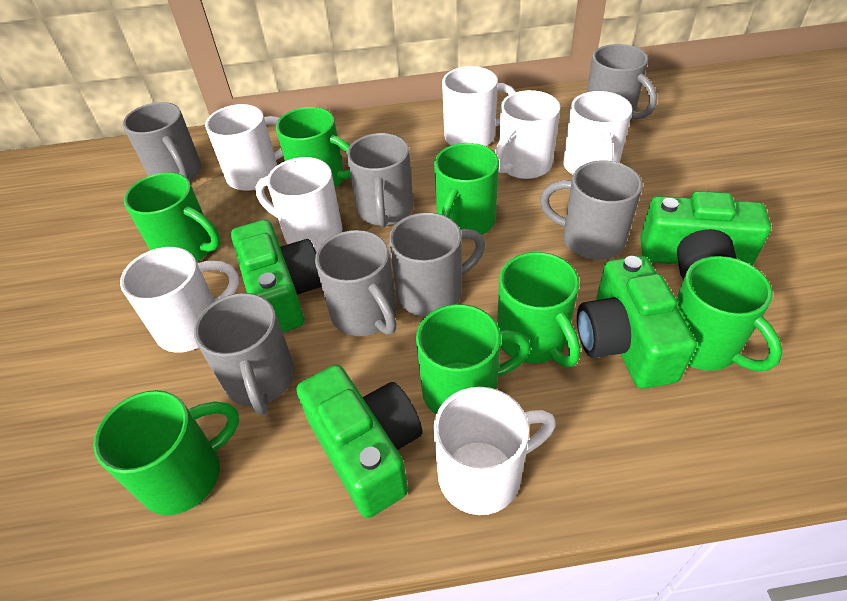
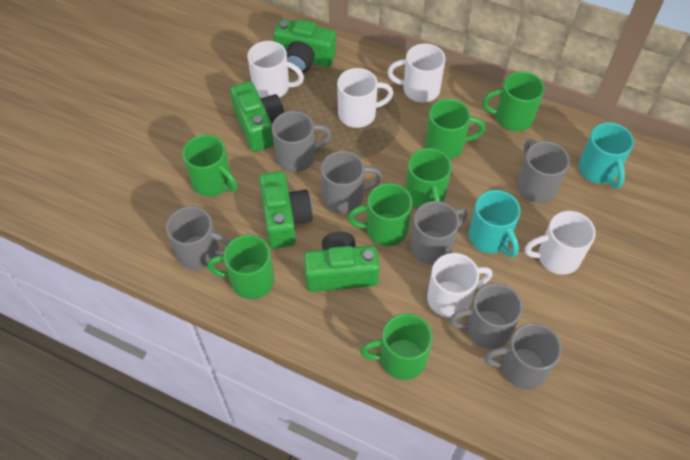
turquoise mug: 0 -> 2
white mug: 7 -> 5

